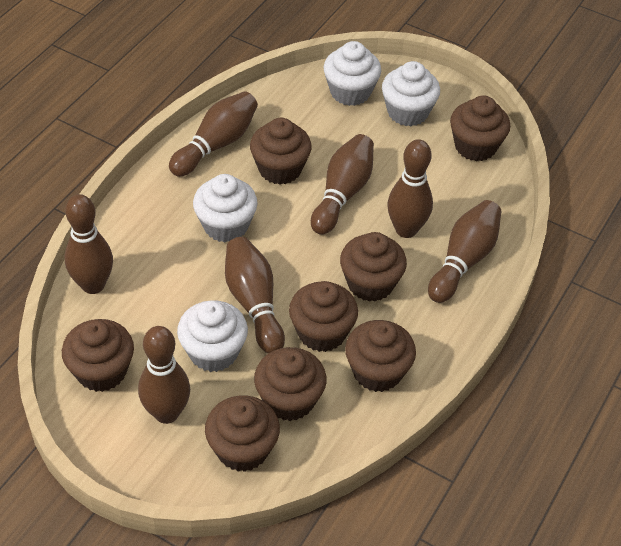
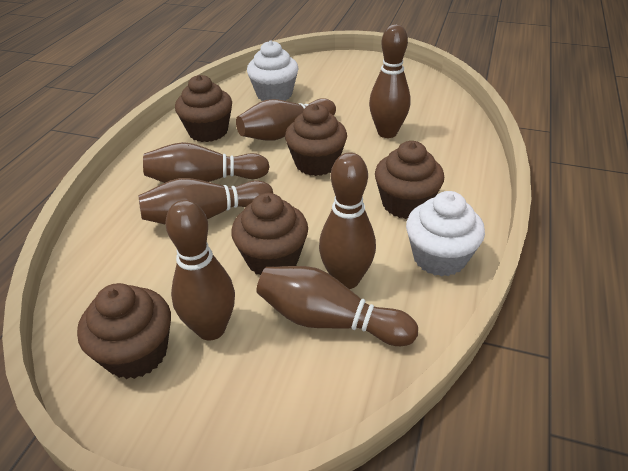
brown cupcake: 8 -> 5
white cupcake: 4 -> 2

